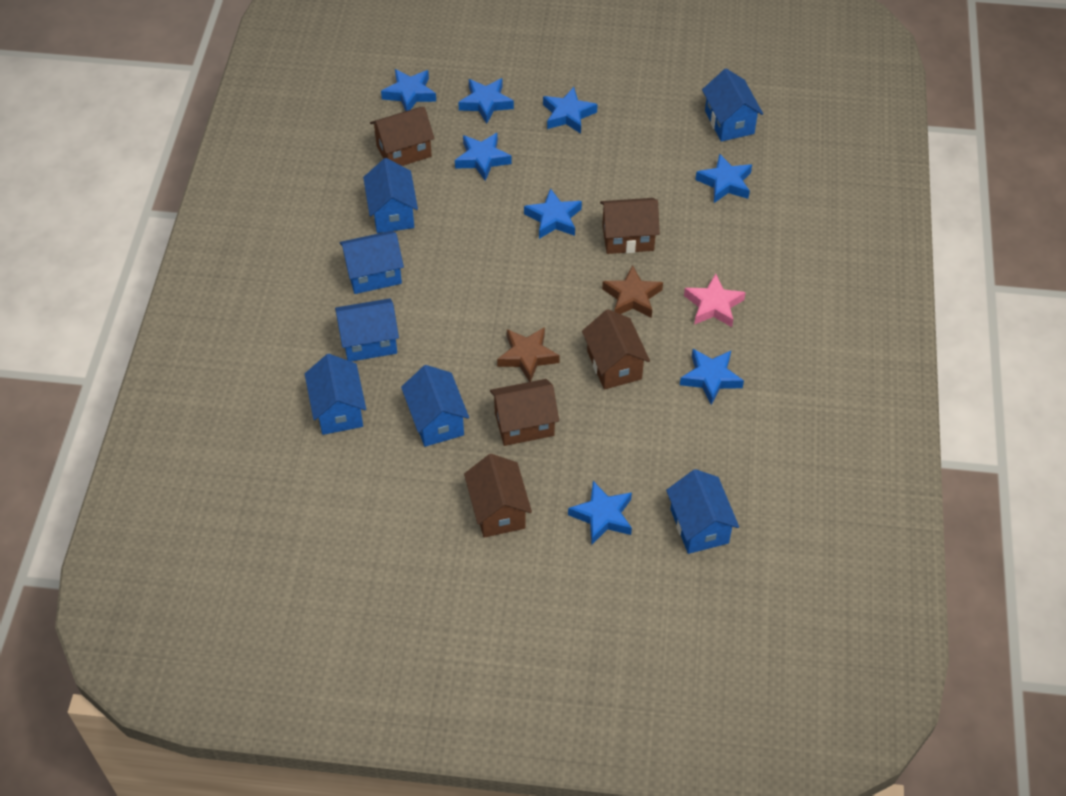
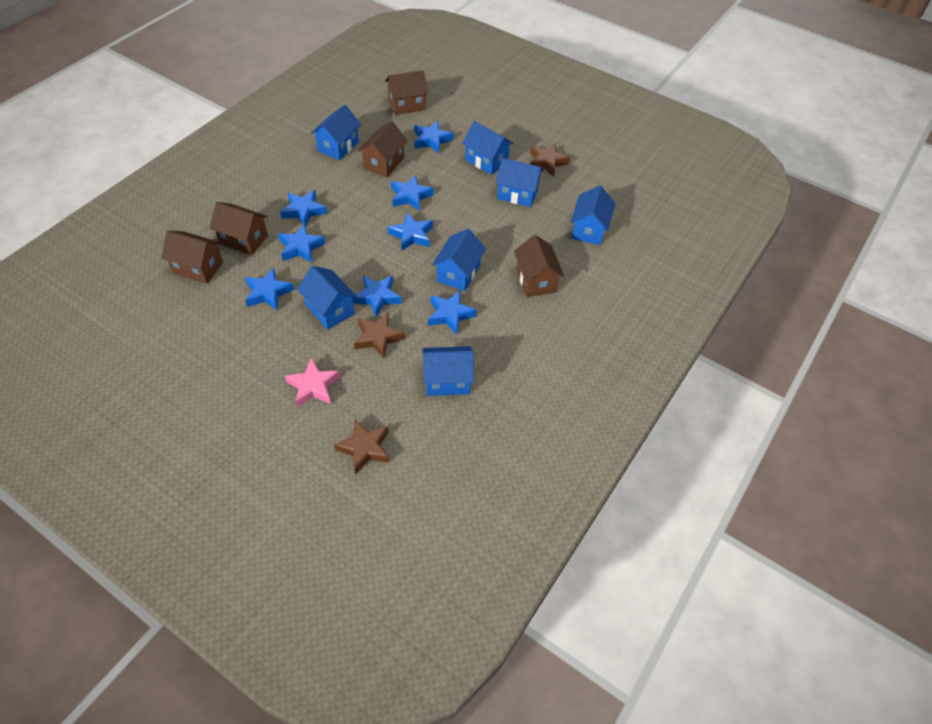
brown star: 2 -> 3

